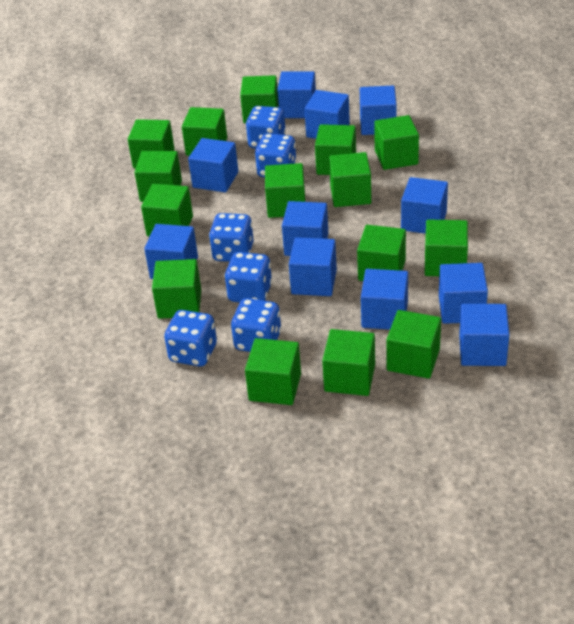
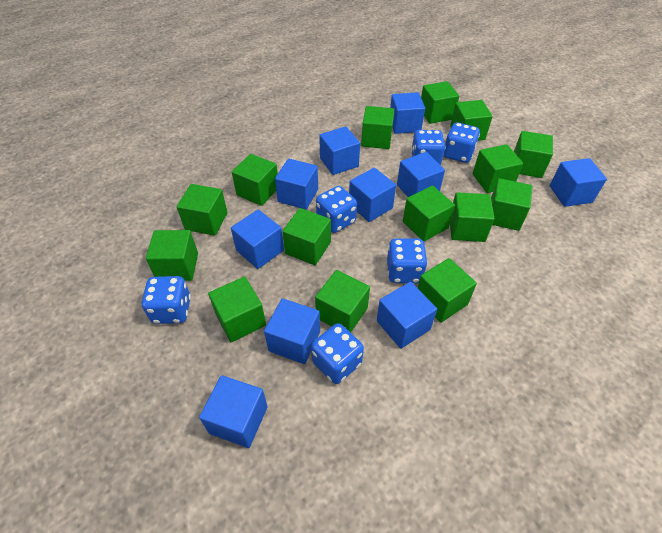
blue cube: 11 -> 10

